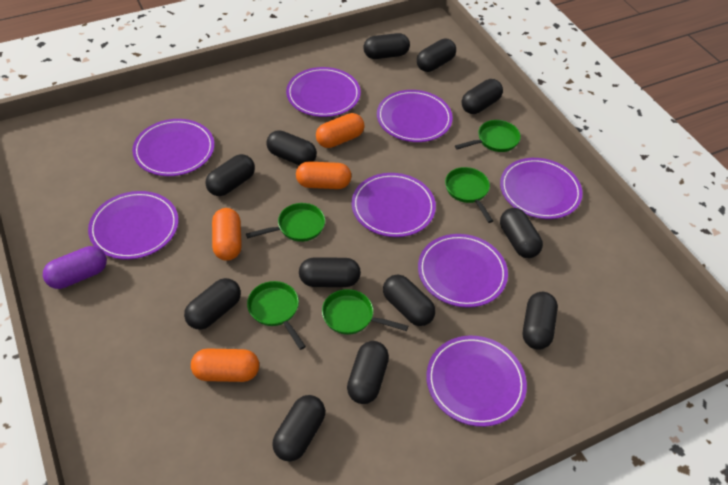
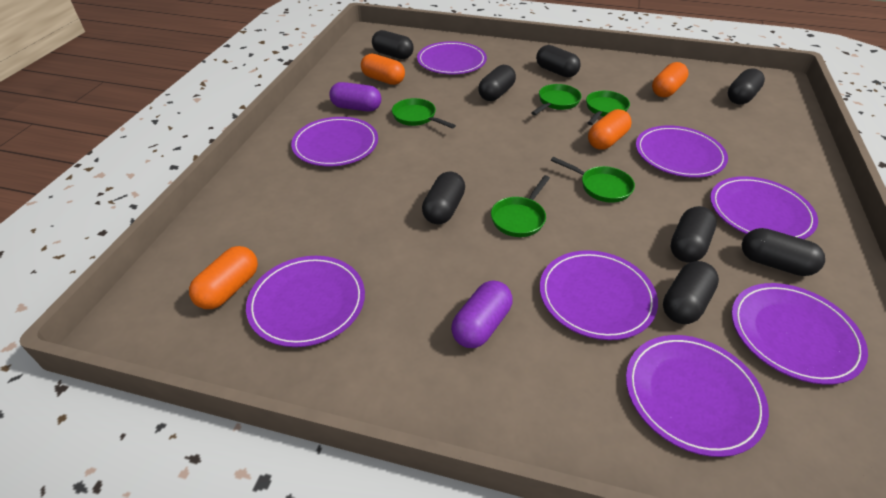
black capsule: 12 -> 8
purple capsule: 1 -> 2

